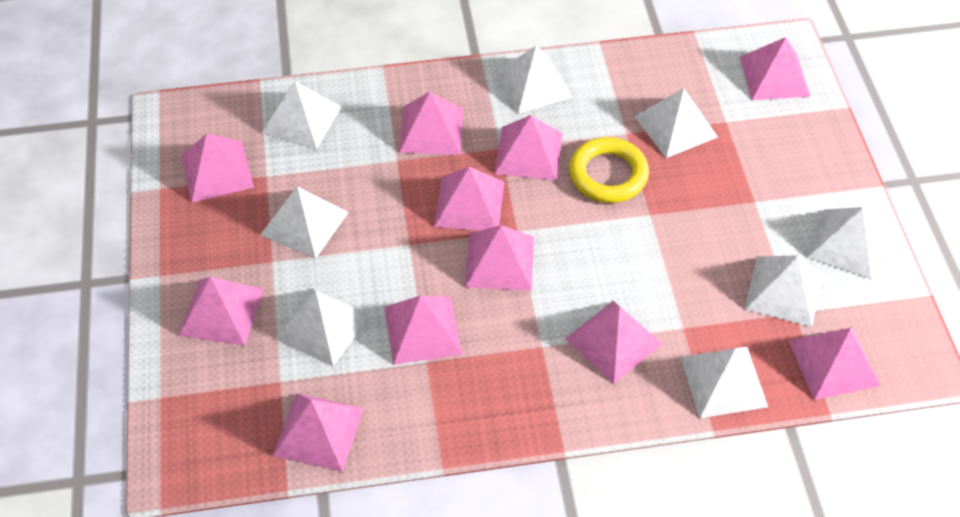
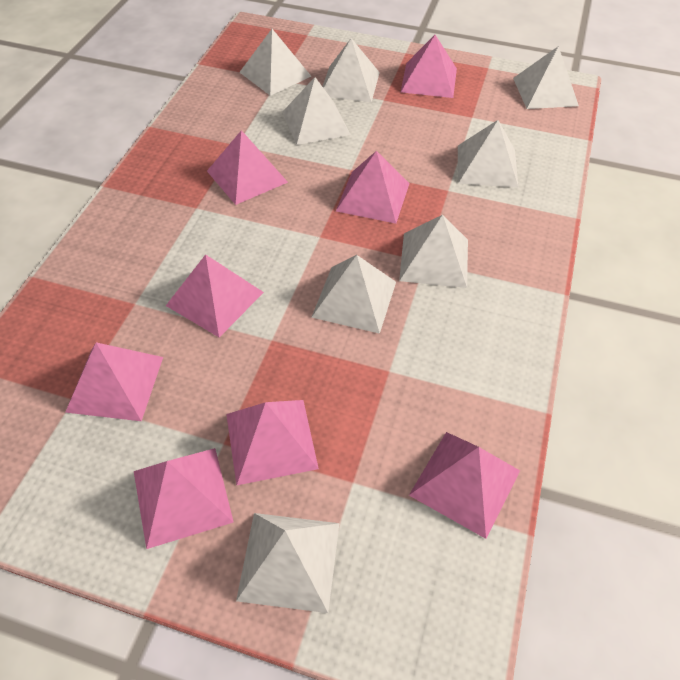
pink pyramid: 11 -> 8
yellow ring: 1 -> 0

